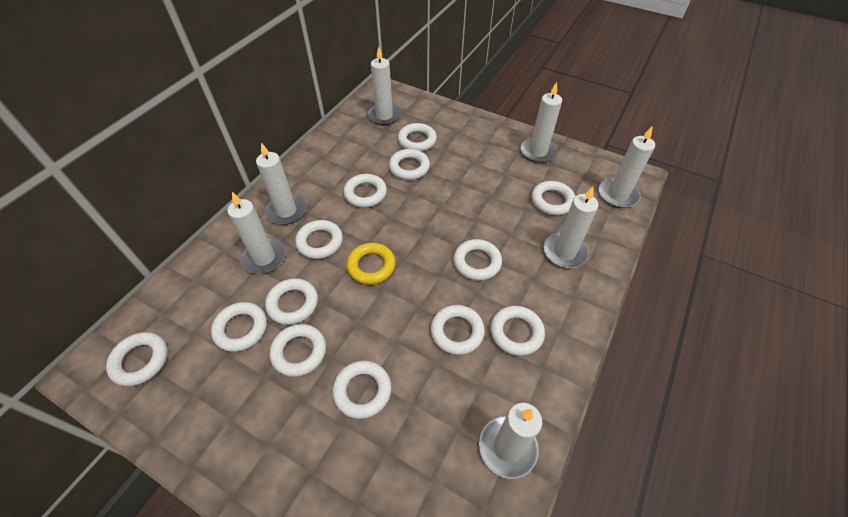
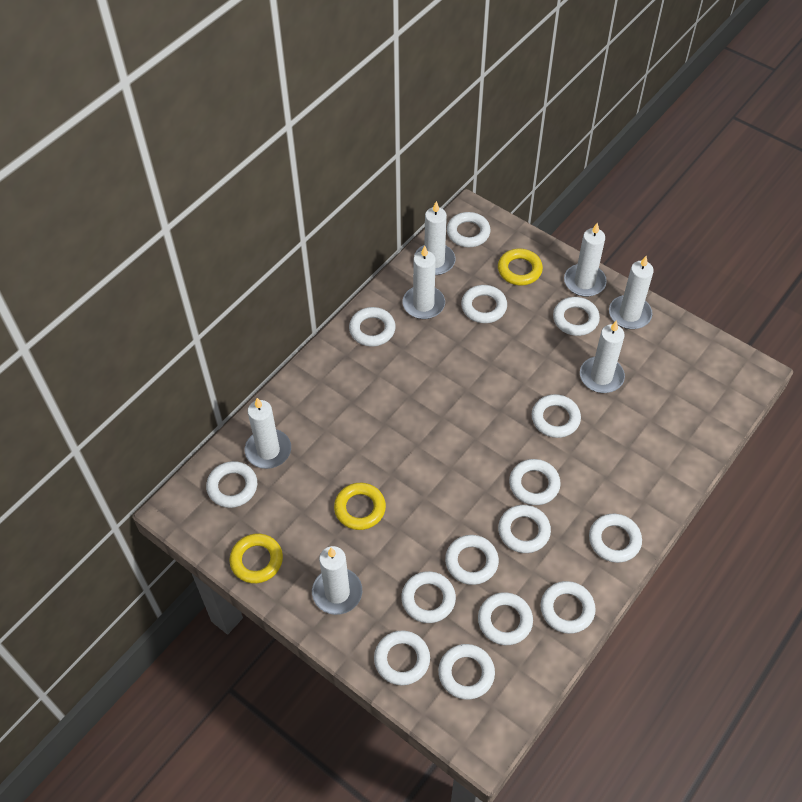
white ring: 13 -> 15
yellow ring: 1 -> 3

